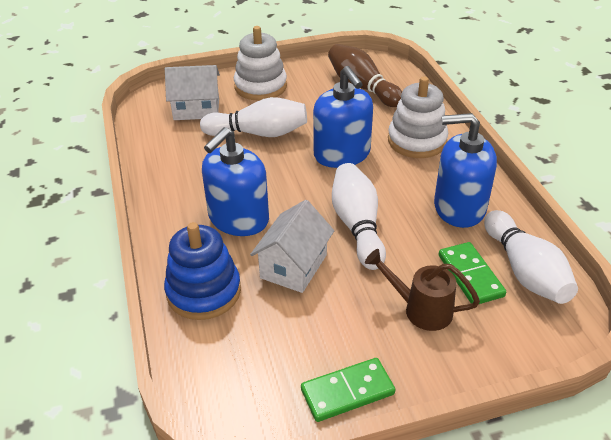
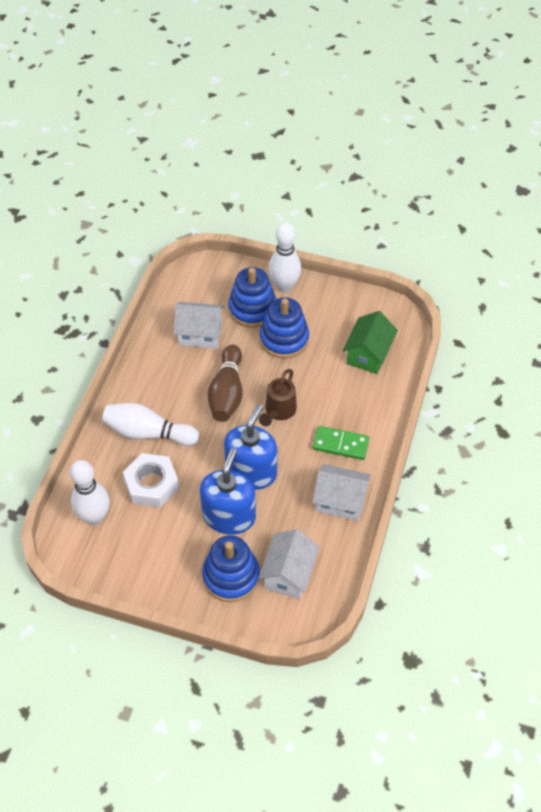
blue soap dispenser: 3 -> 2
blue stacking toy: 1 -> 3
green domino: 2 -> 1
green house: 0 -> 1
white house: 2 -> 3
white nut: 0 -> 1
white stacking toy: 2 -> 0

